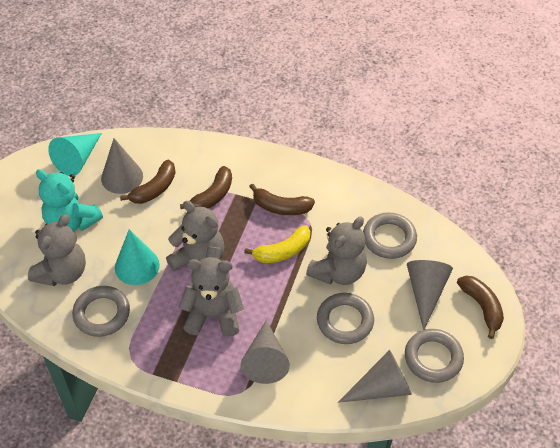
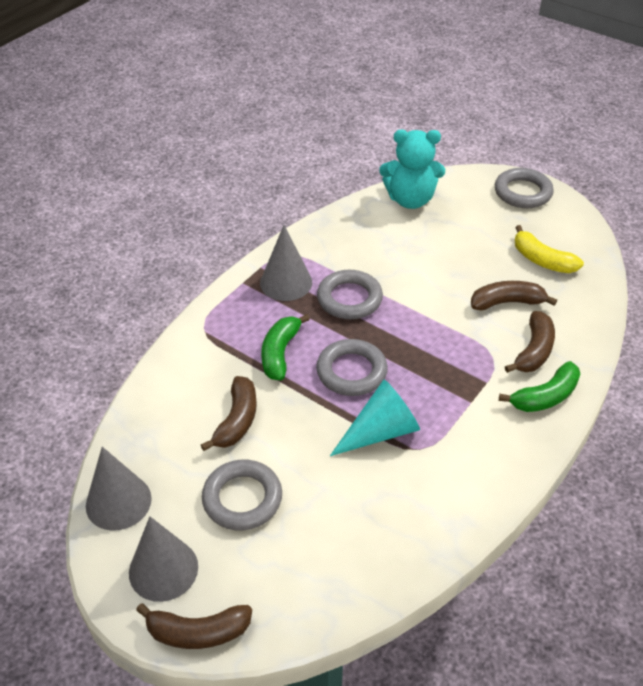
green banana: 0 -> 2
grey cone: 4 -> 3
grey teddy bear: 4 -> 0
turquoise cone: 2 -> 1

